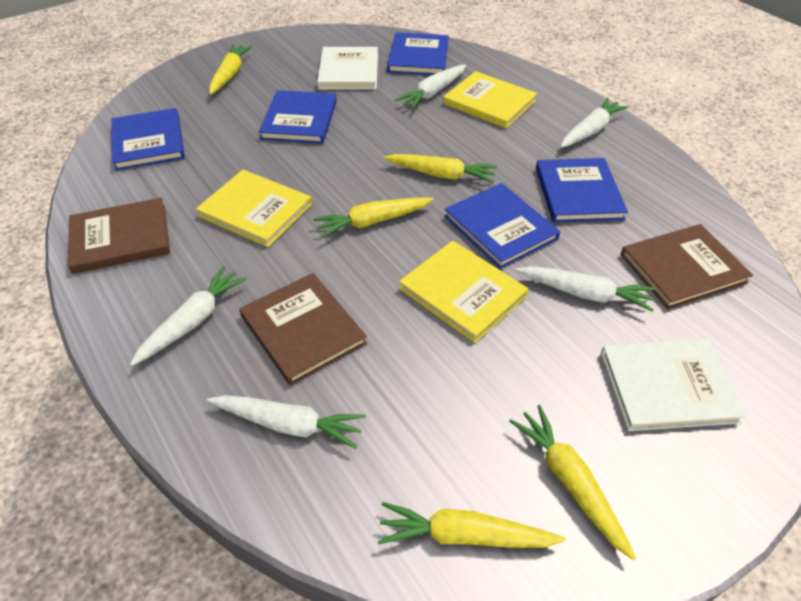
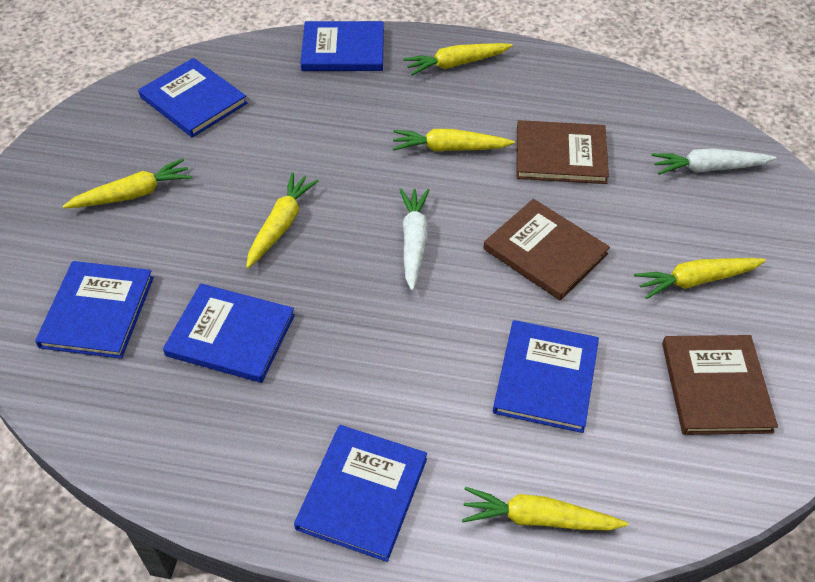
blue book: 5 -> 6
white book: 2 -> 0
white carrot: 5 -> 2
yellow book: 3 -> 0
yellow carrot: 5 -> 6

